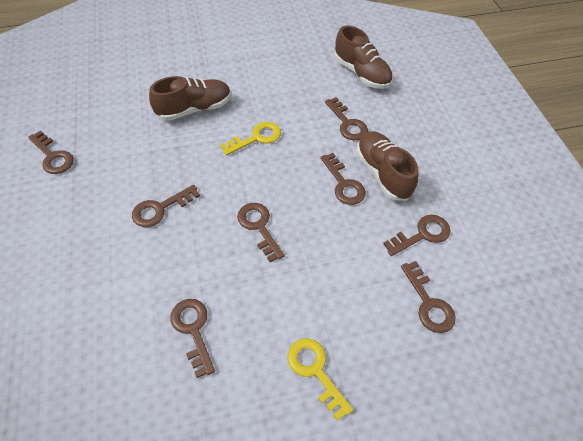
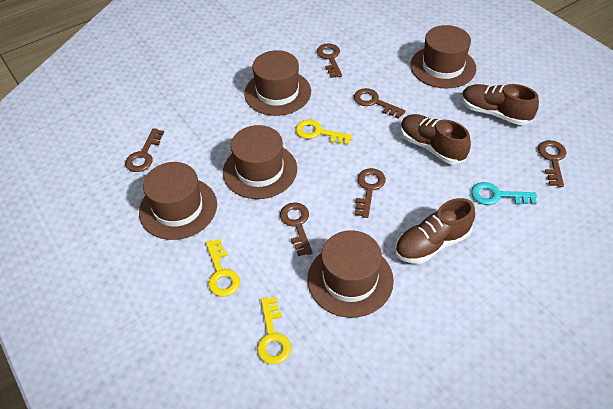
brown hat: 0 -> 5
brown key: 8 -> 6
turquoise key: 0 -> 1
yellow key: 2 -> 3

